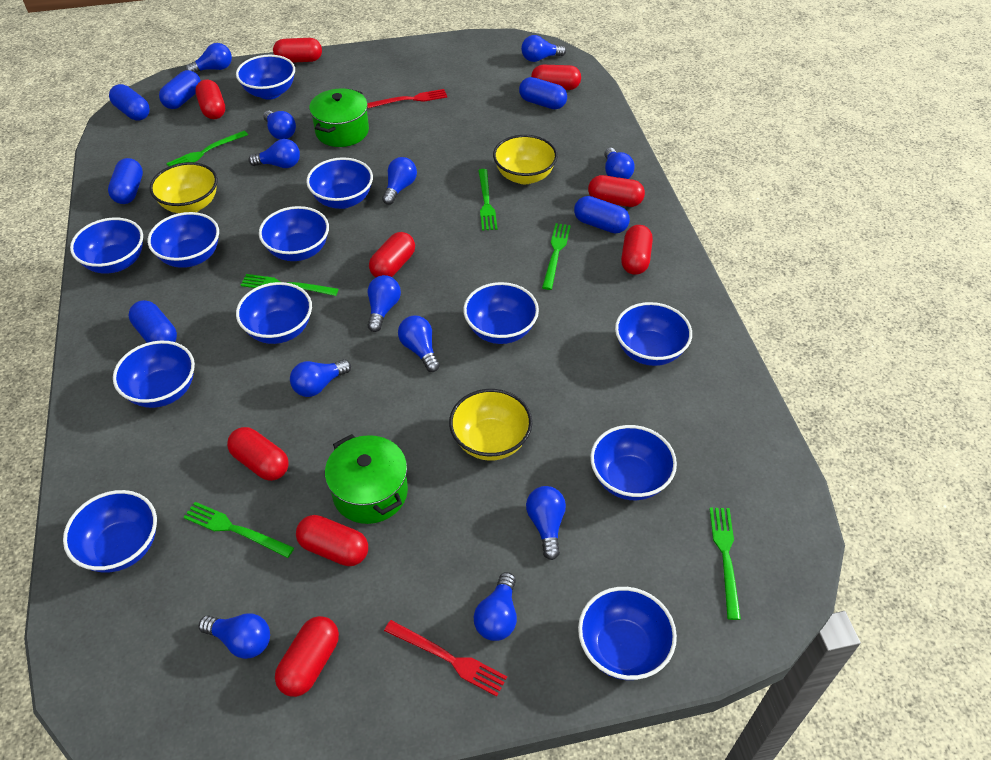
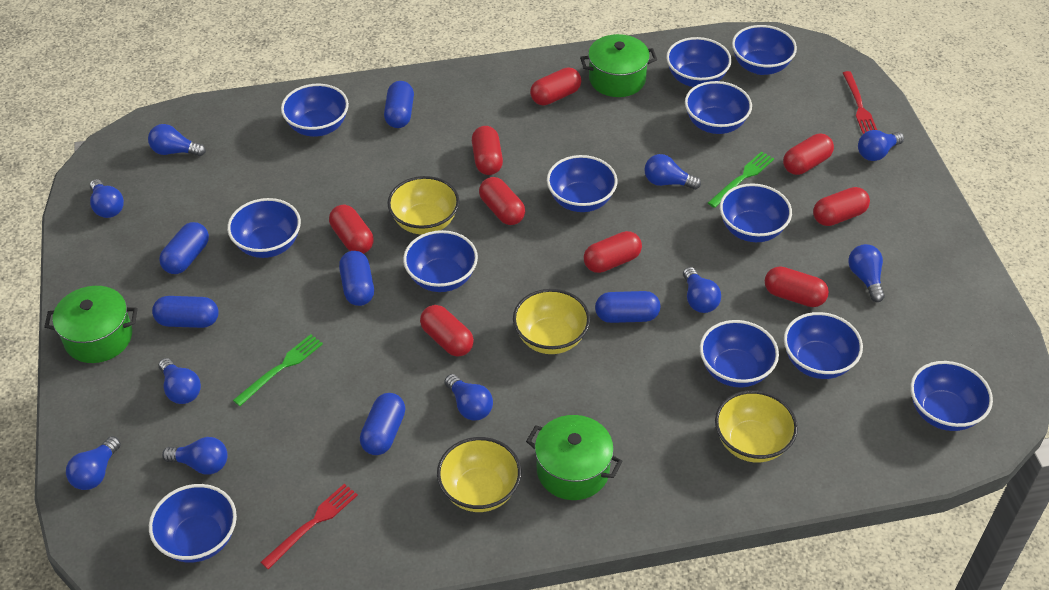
blue light bulb: 12 -> 10
green fork: 6 -> 2
green pot: 2 -> 3
yellow bowl: 3 -> 4

